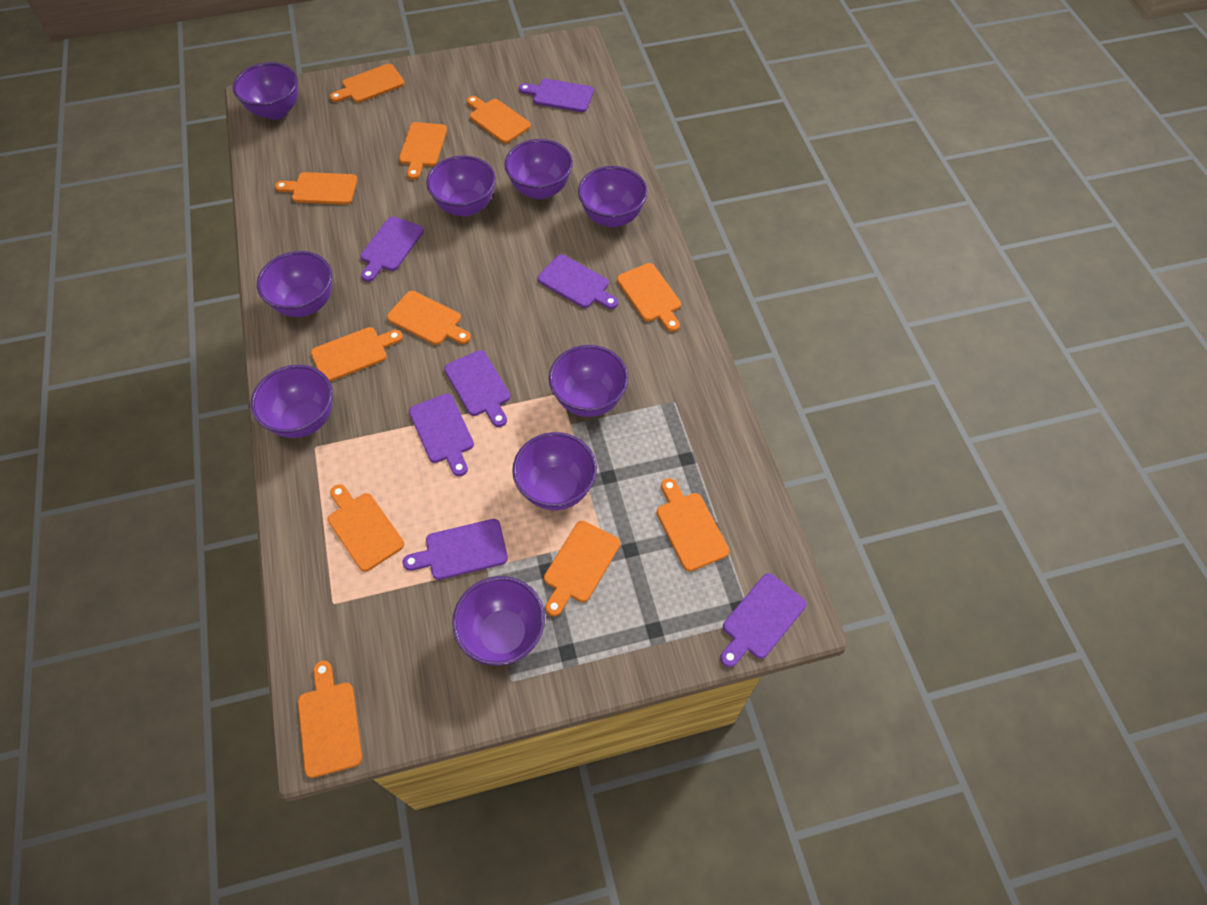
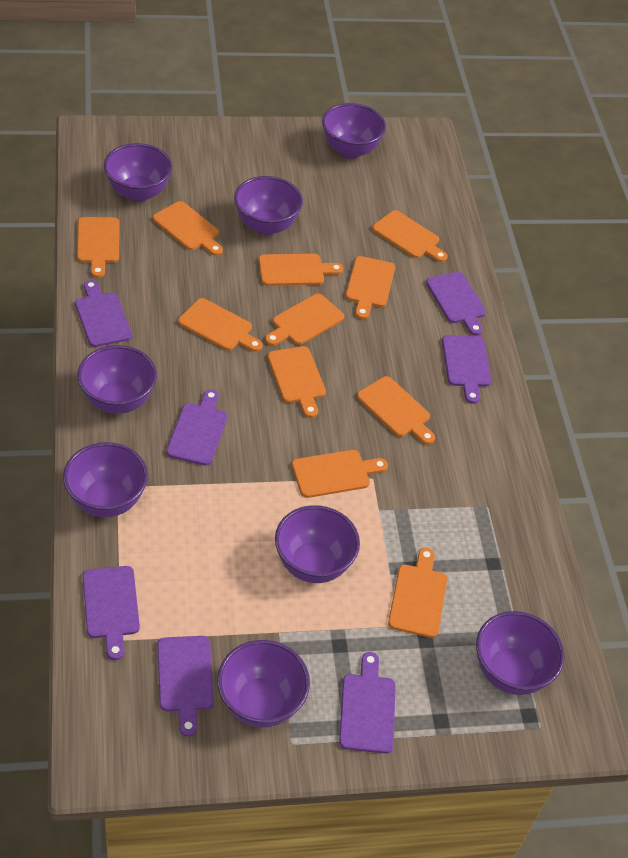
purple bowl: 9 -> 8

